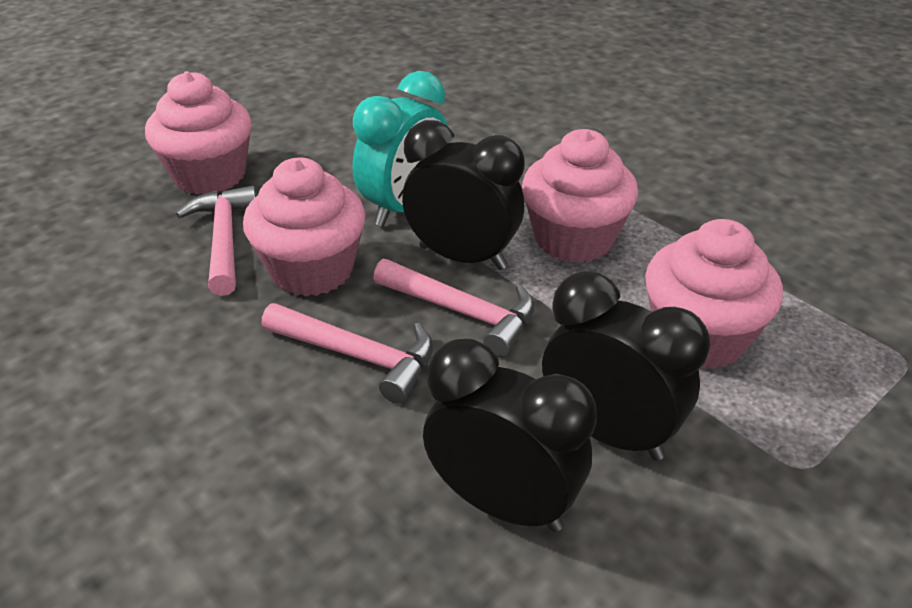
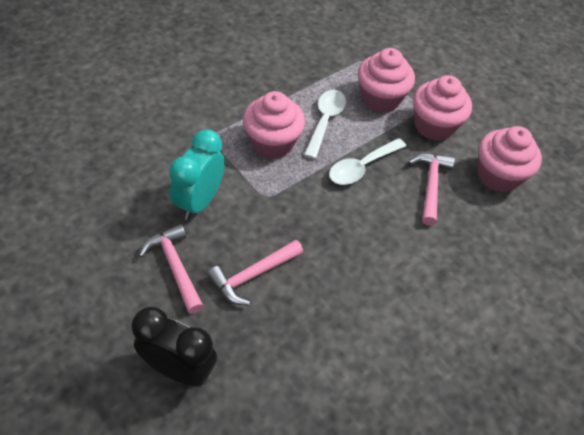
black clock: 3 -> 1
white spoon: 0 -> 2

